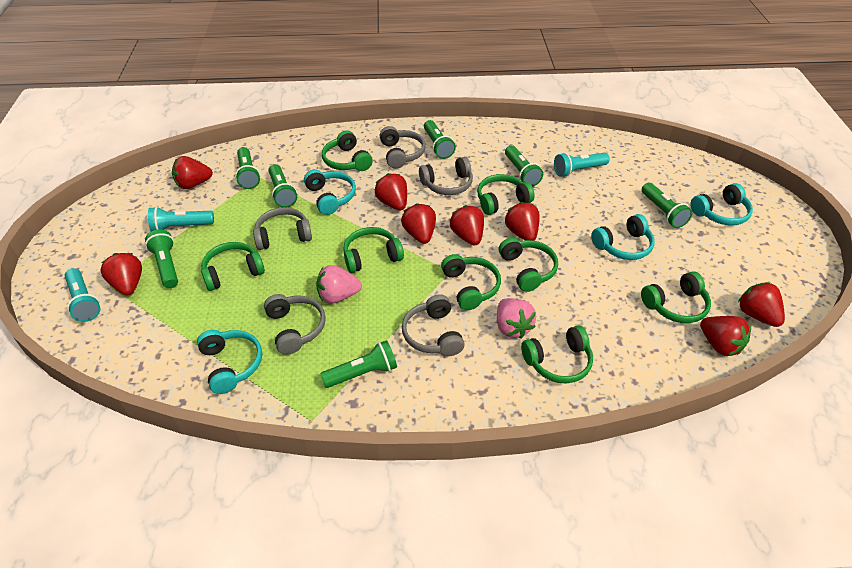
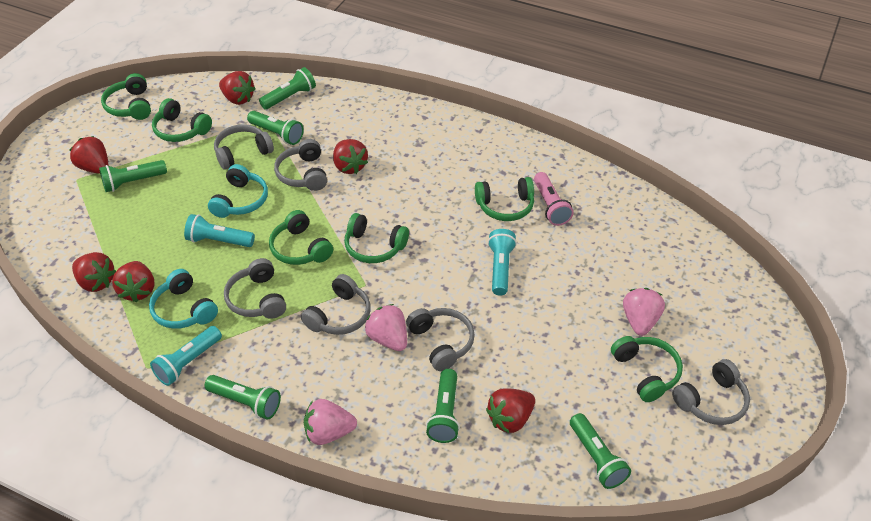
green flashlight: 7 -> 6
green headphones: 8 -> 6
grey headphones: 5 -> 6
pink flashlight: 0 -> 1
pink strawberry: 2 -> 3
red strawberry: 8 -> 6
turquoise headphones: 4 -> 2

